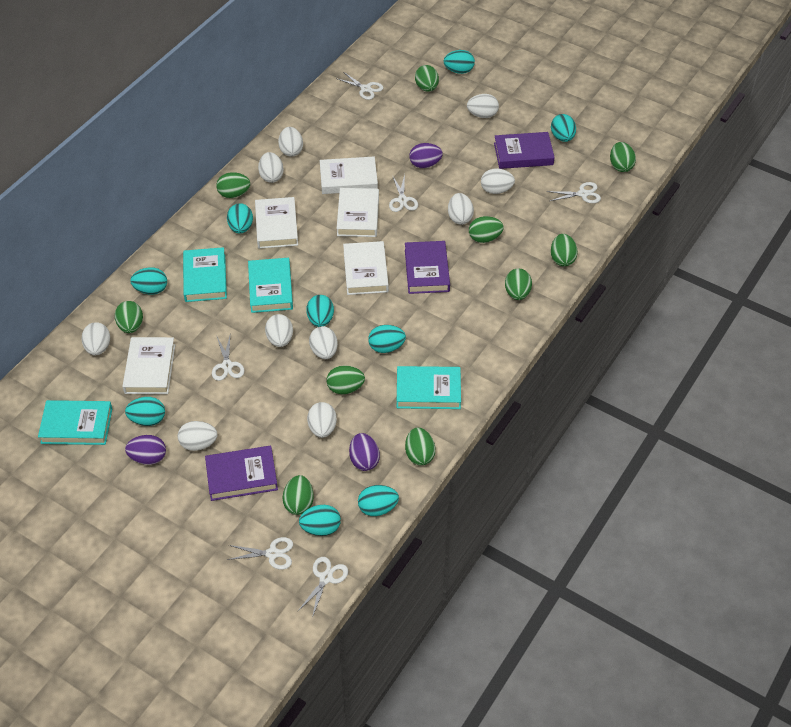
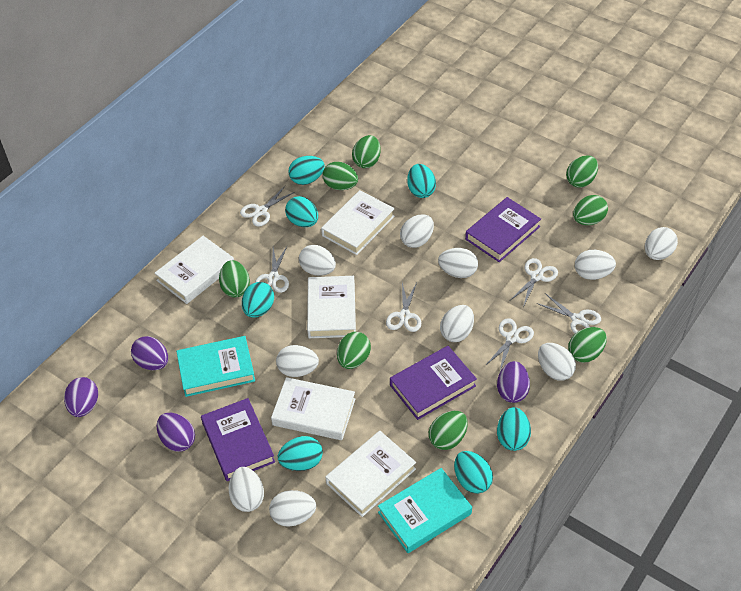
green egg: 10 -> 8
purple egg: 3 -> 4
turquoise book: 4 -> 2
turquoise egg: 9 -> 7

